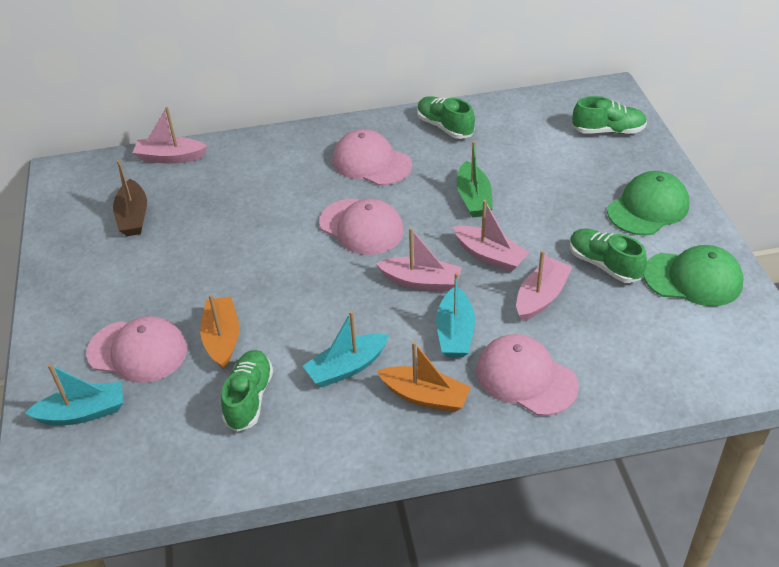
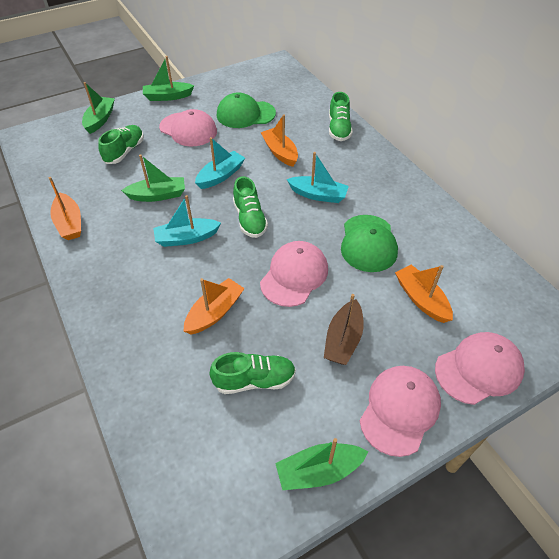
green boat: 1 -> 4
orange boat: 2 -> 4
pink boat: 4 -> 0

